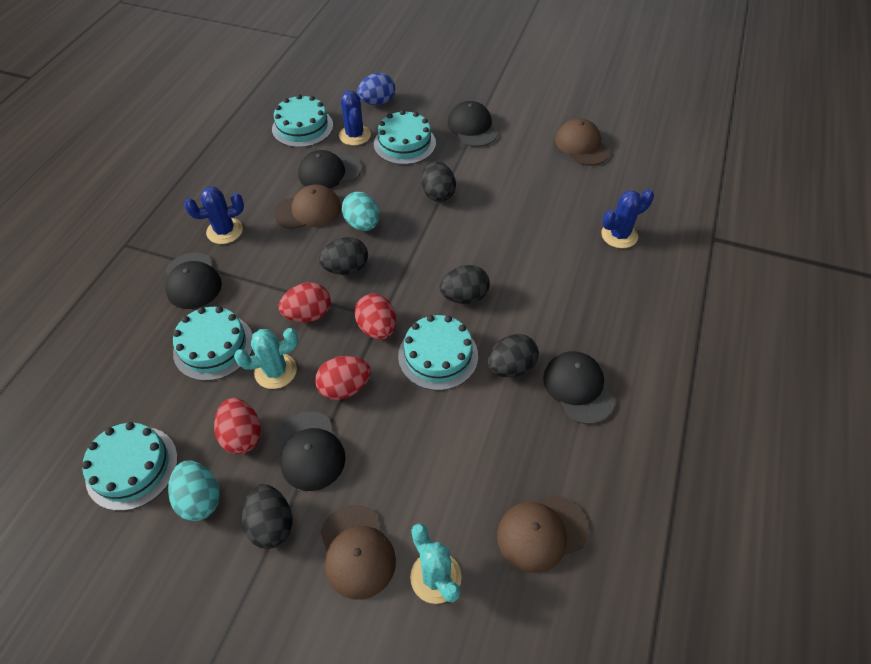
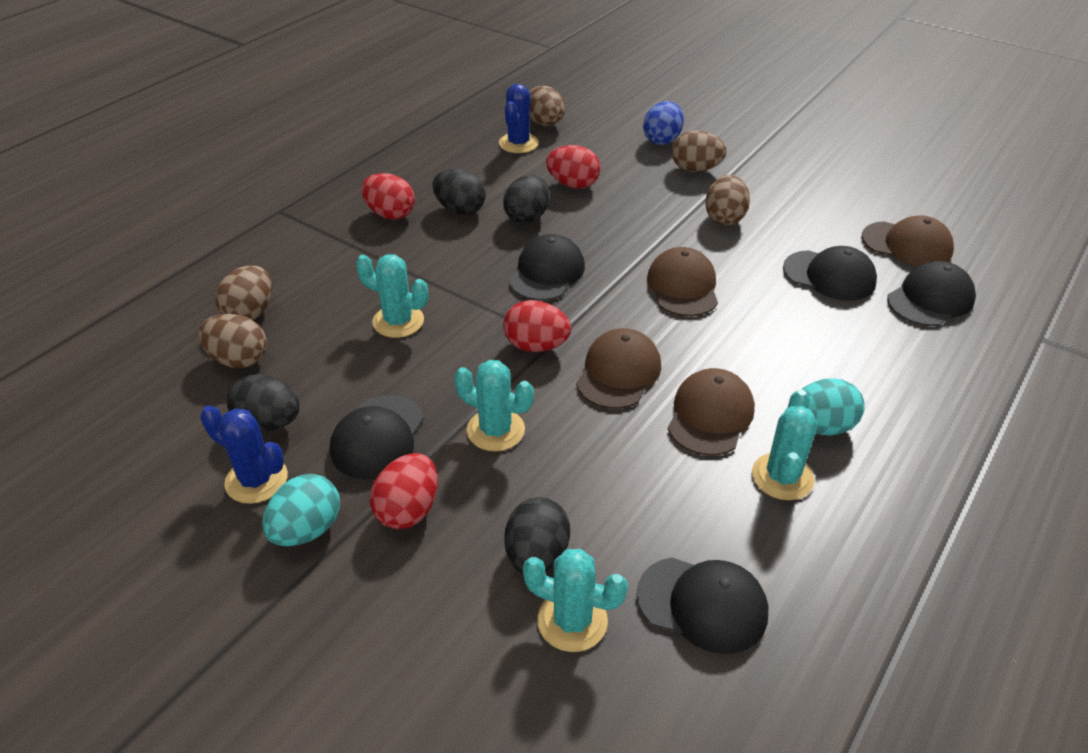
black egg: 5 -> 4
blue cactus: 3 -> 2
brown egg: 0 -> 5
turquoise cactus: 2 -> 4
turquoise cake: 5 -> 0

